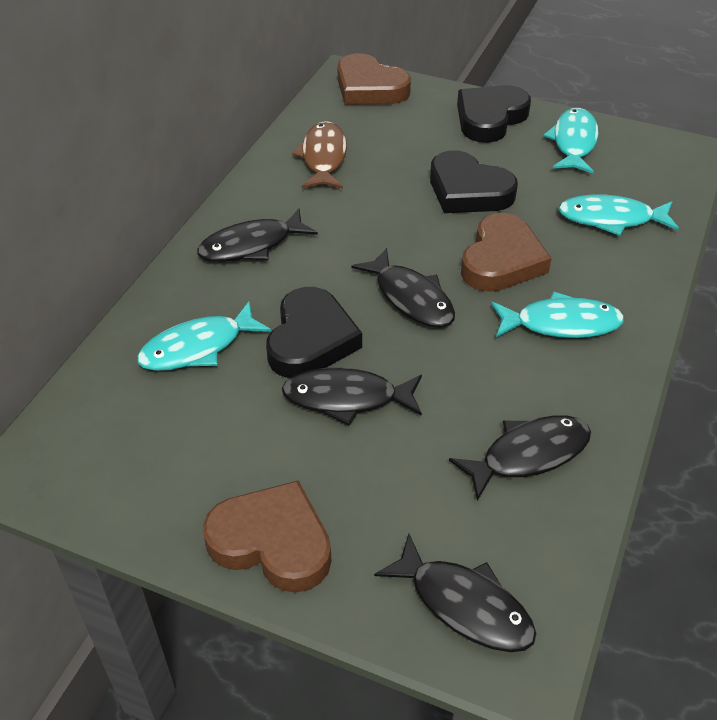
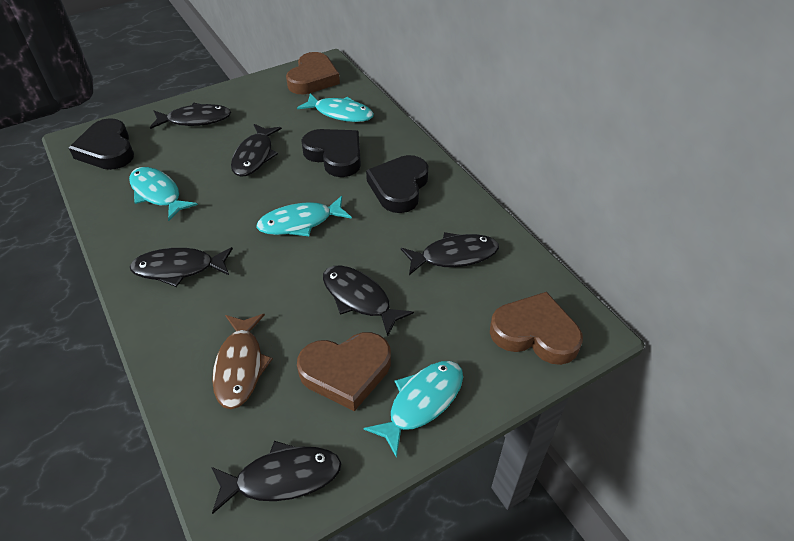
black fish: 5 -> 6

